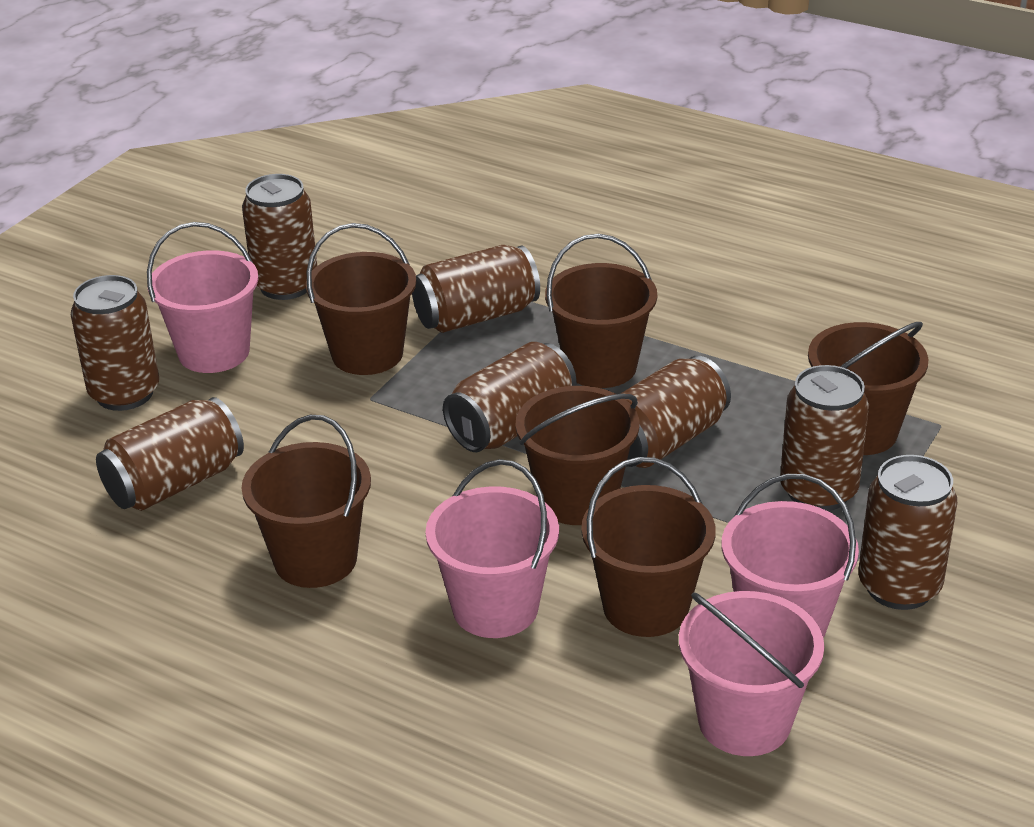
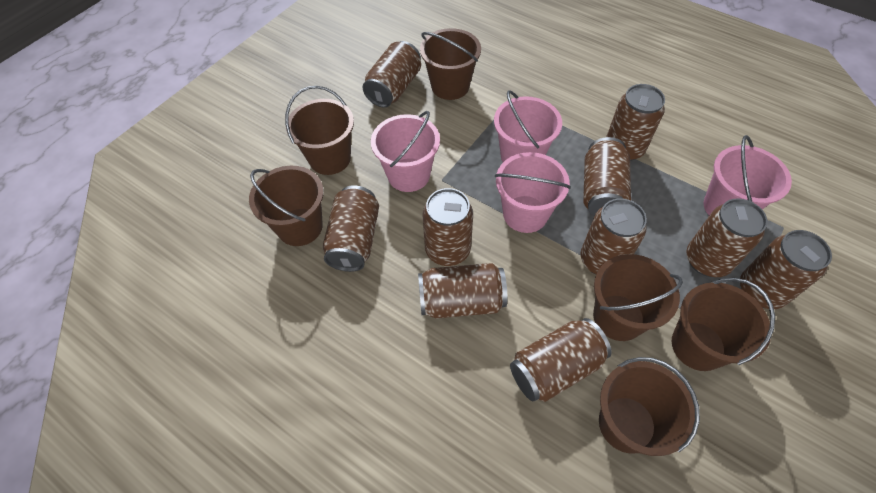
brown can: 8 -> 10

